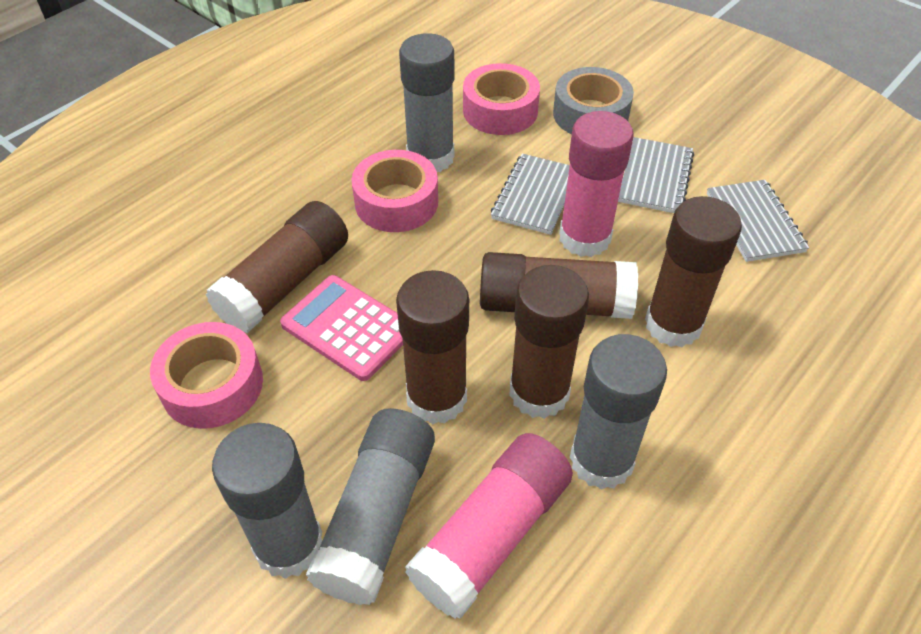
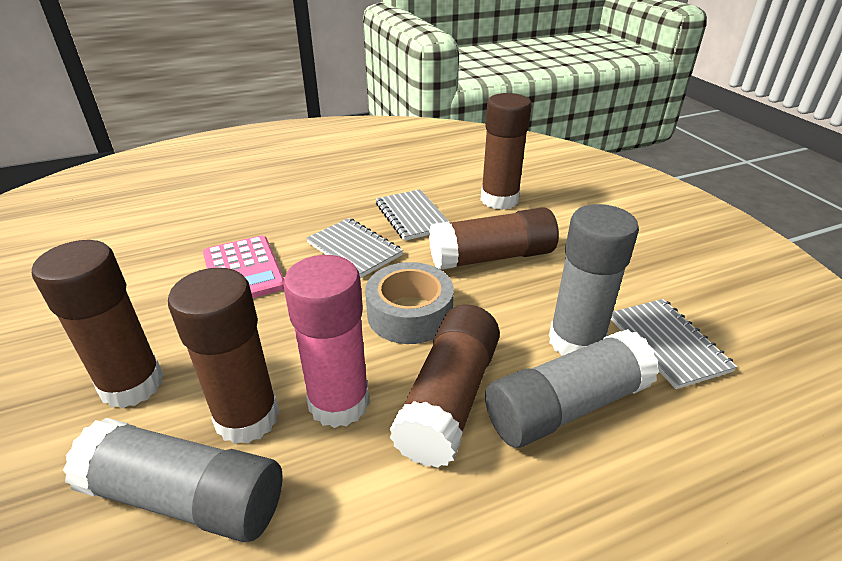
grey glue stick: 4 -> 3
pink glue stick: 2 -> 1
pink tape: 3 -> 0

